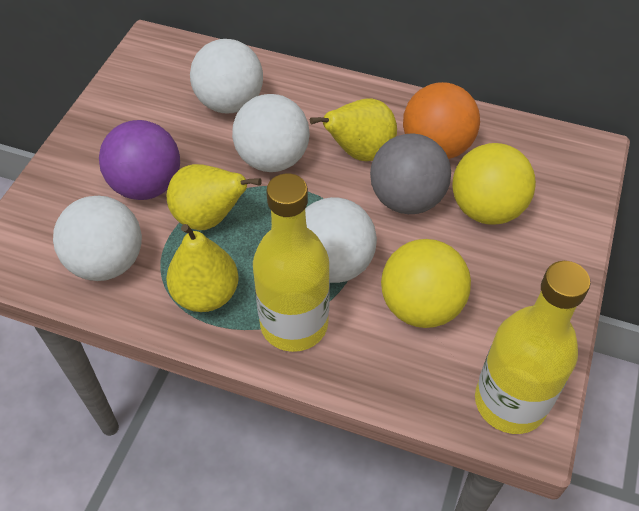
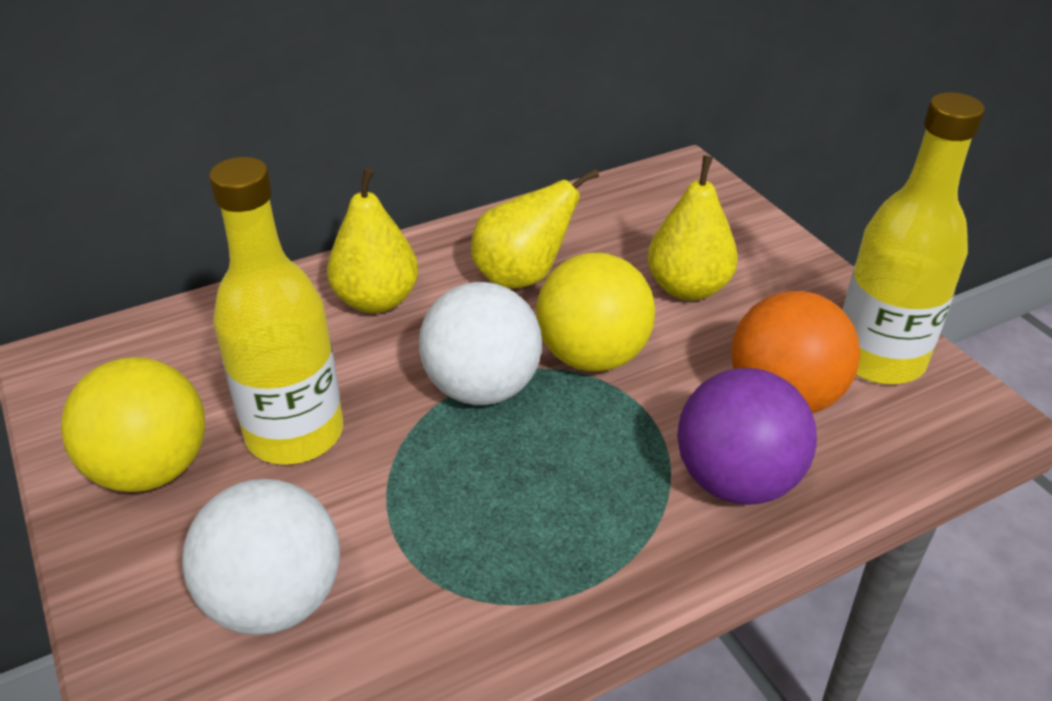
grey ball: 1 -> 0
white ball: 4 -> 2

